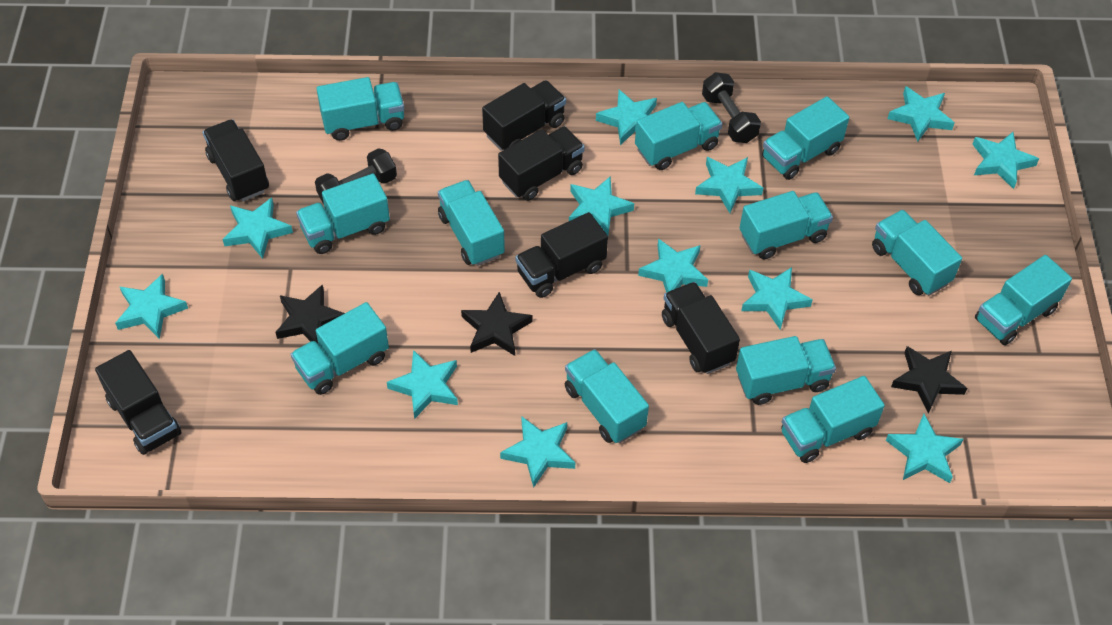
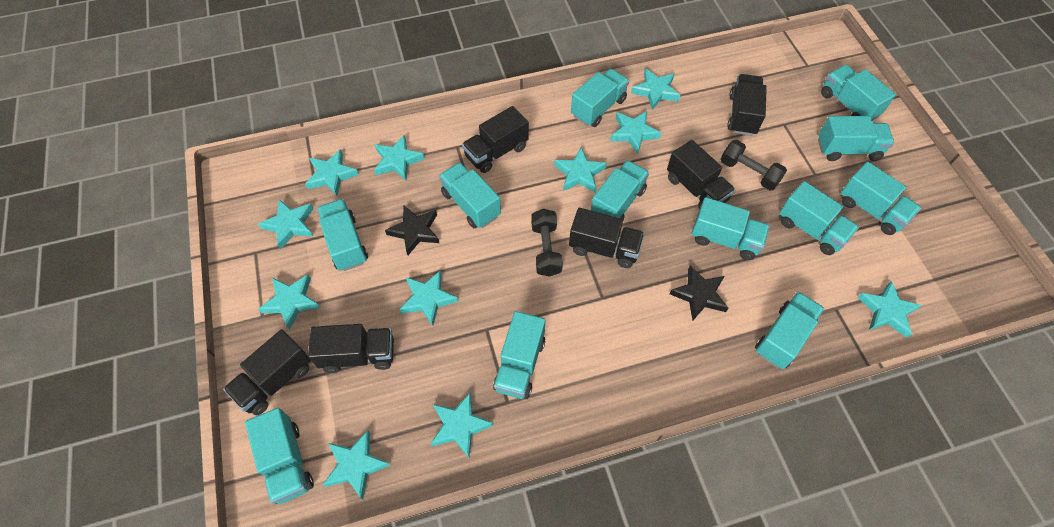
black star: 3 -> 2
turquoise star: 12 -> 11

